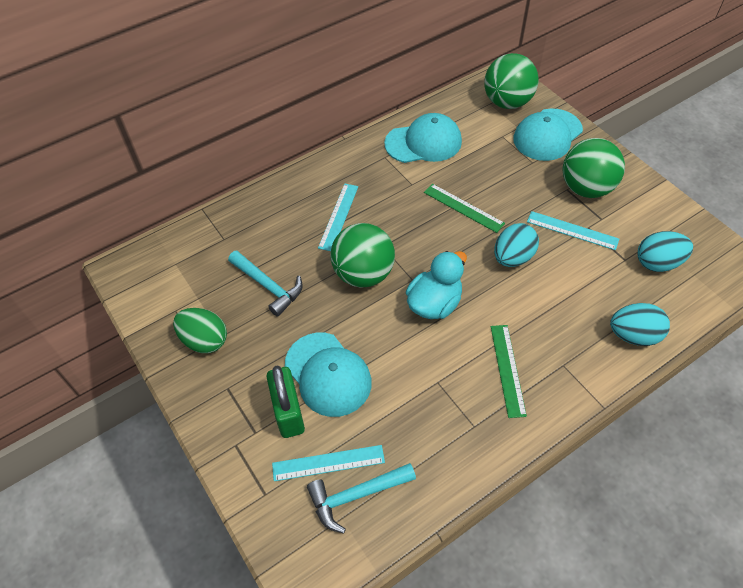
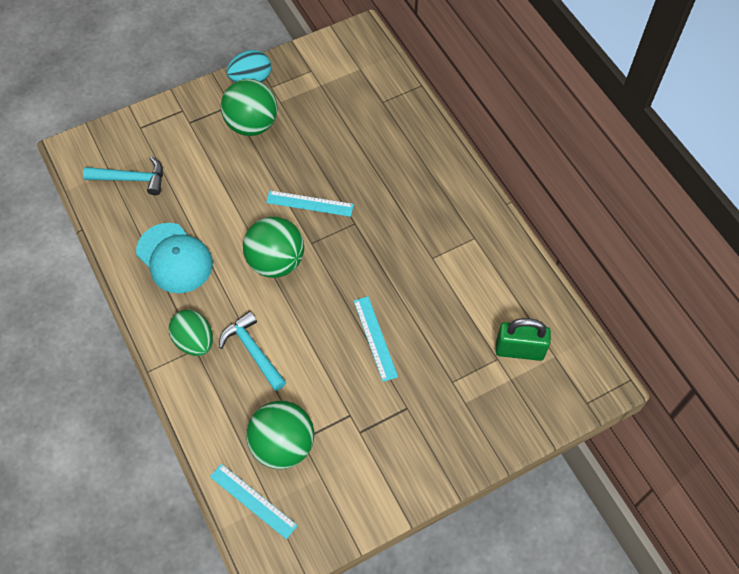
green ruler: 2 -> 0
turquoise cap: 3 -> 1
turquoise duck: 1 -> 0
turquoise egg: 3 -> 1

